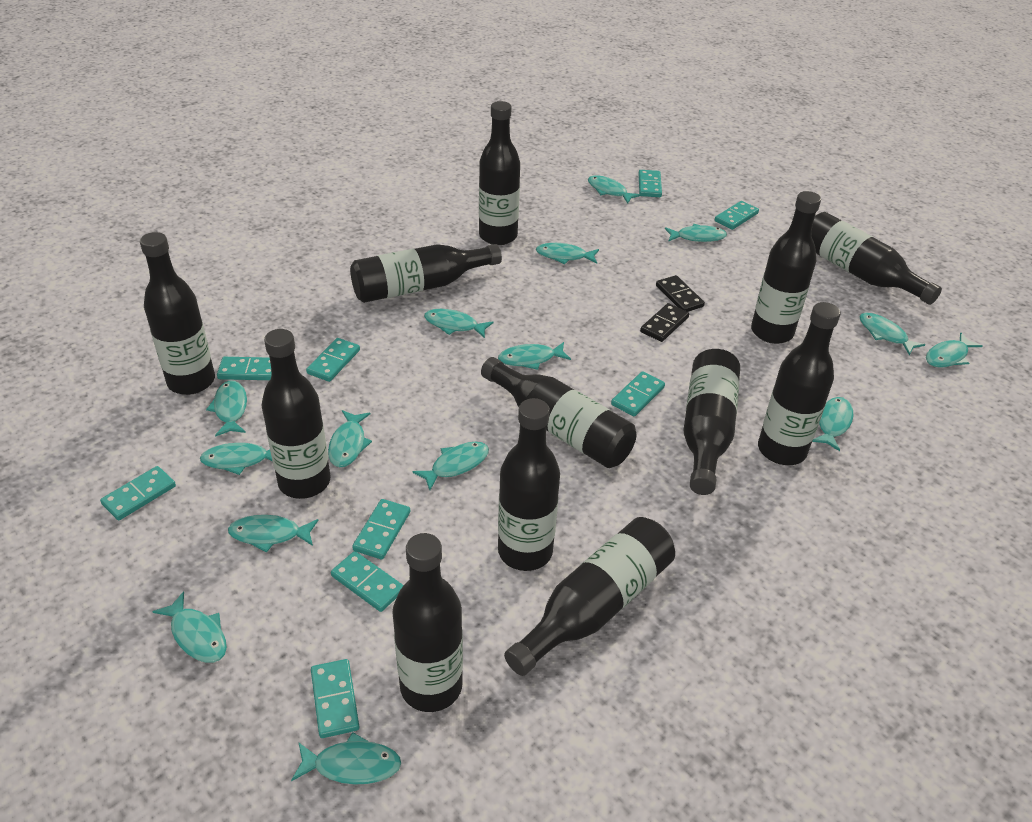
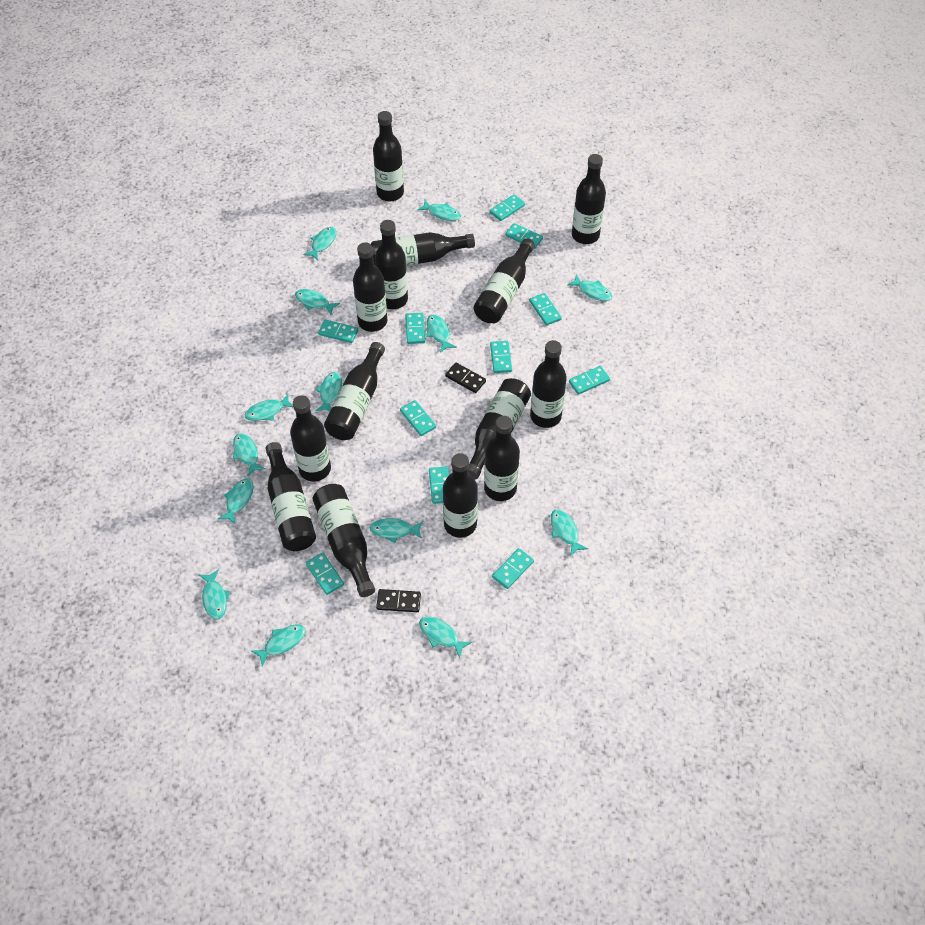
black bottle: 12 -> 14
turquoise domino: 9 -> 11
turquoise fish: 15 -> 14

